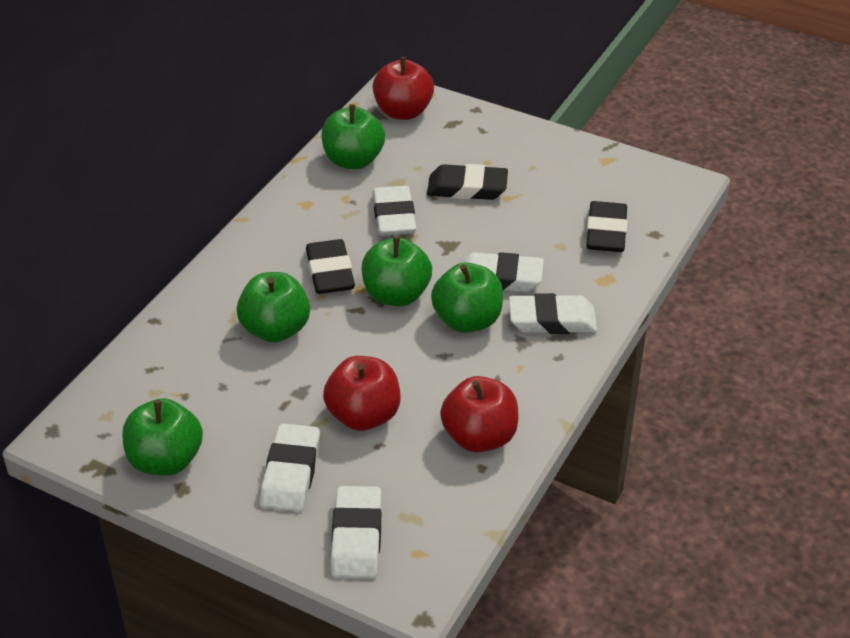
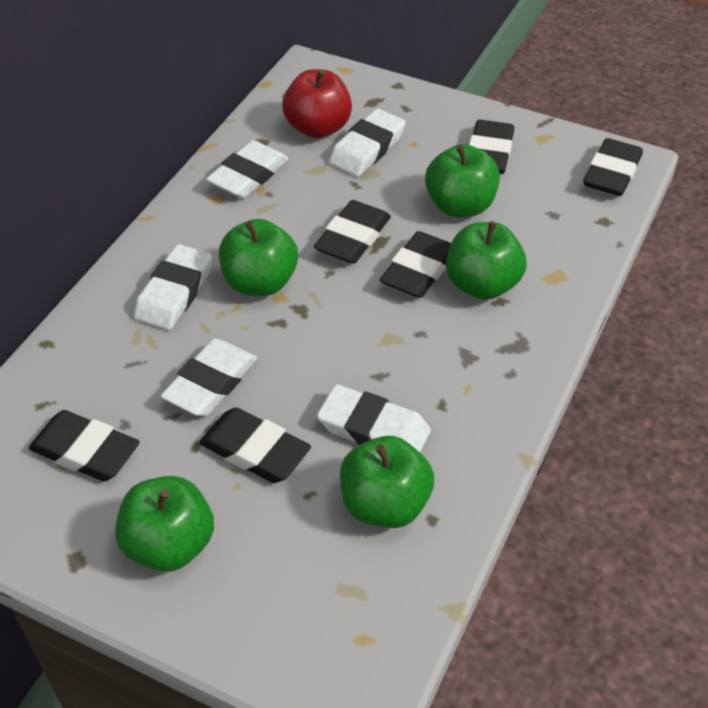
black eraser: 3 -> 6
red apple: 3 -> 1

